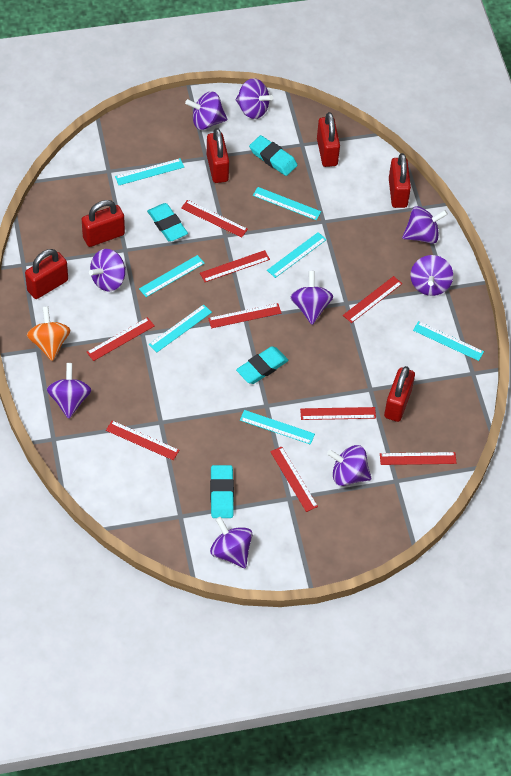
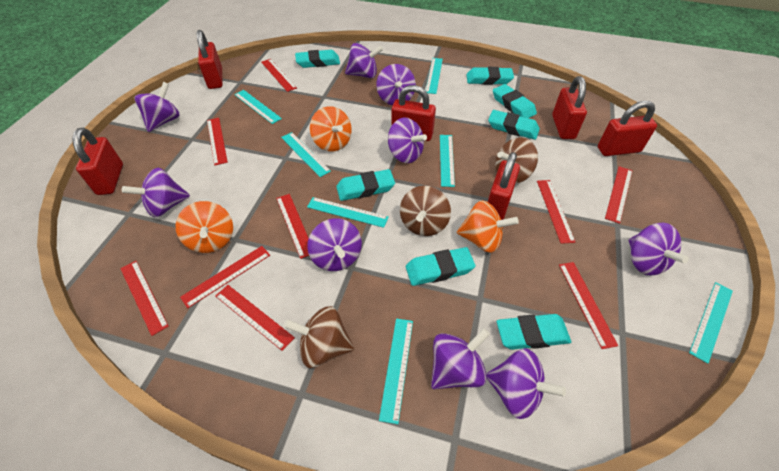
brown spinning top: 0 -> 3
orange spinning top: 1 -> 3
turquoise eraser: 4 -> 7

